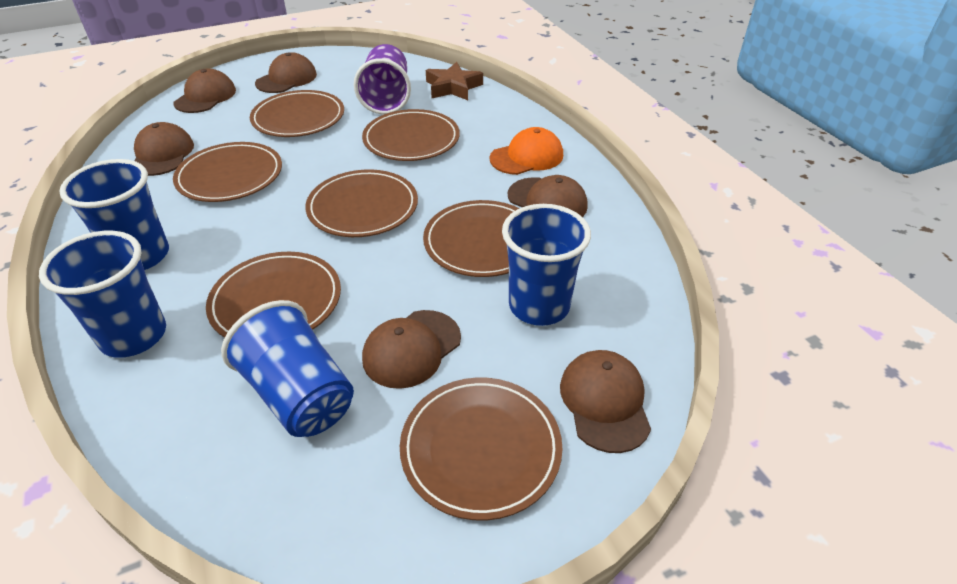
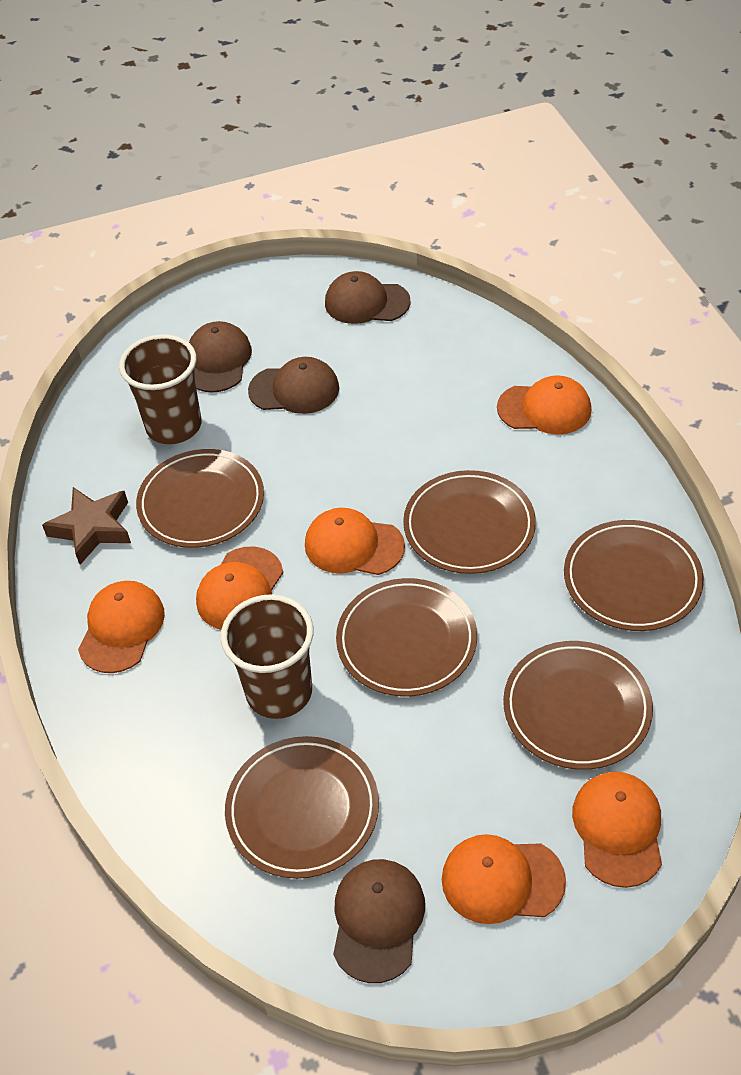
blue cup: 4 -> 0
brown cap: 6 -> 4
brown cup: 0 -> 2
brown plate: 7 -> 6
orange cap: 1 -> 6
purple cup: 1 -> 0

